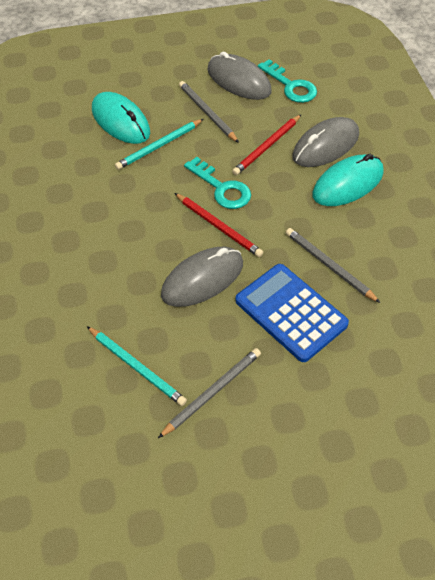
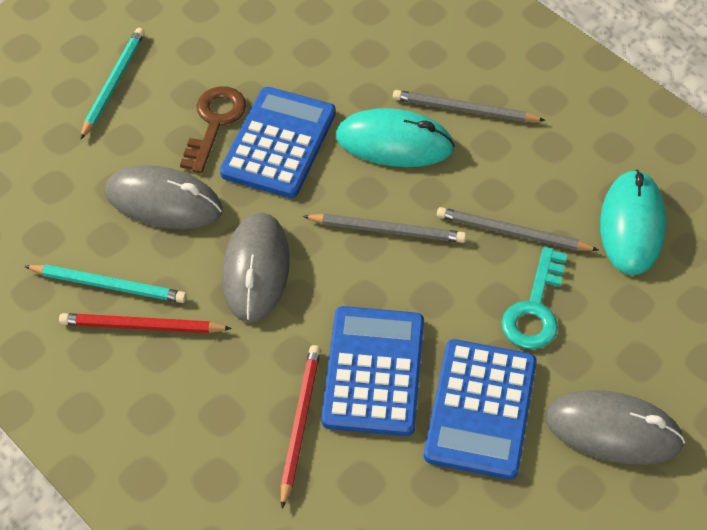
blue calculator: 1 -> 3
brown key: 0 -> 1
turquoise key: 2 -> 1

